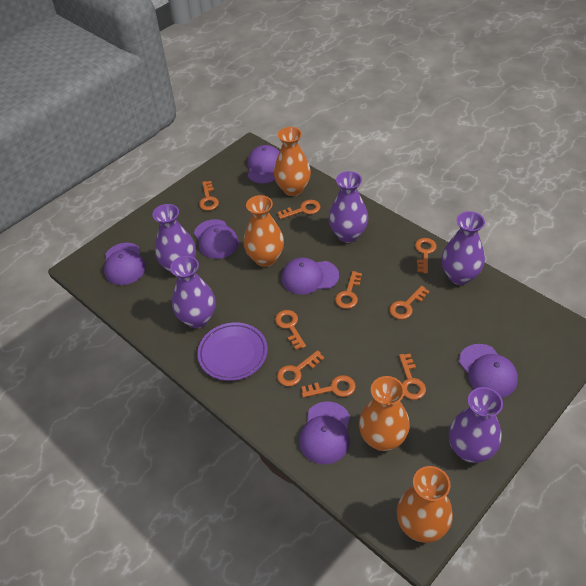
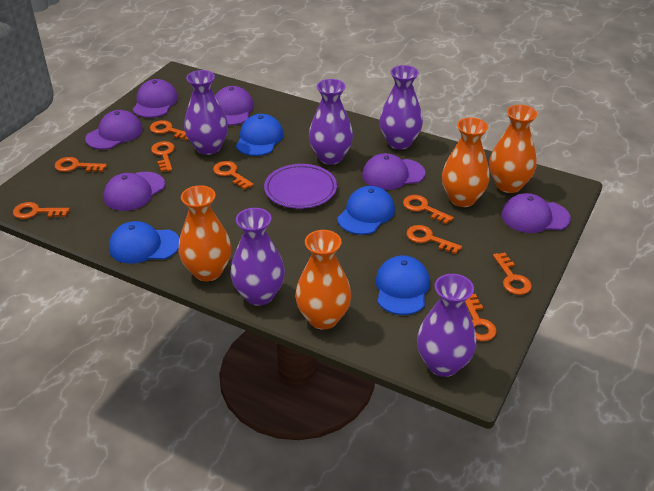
blue cap: 0 -> 4

